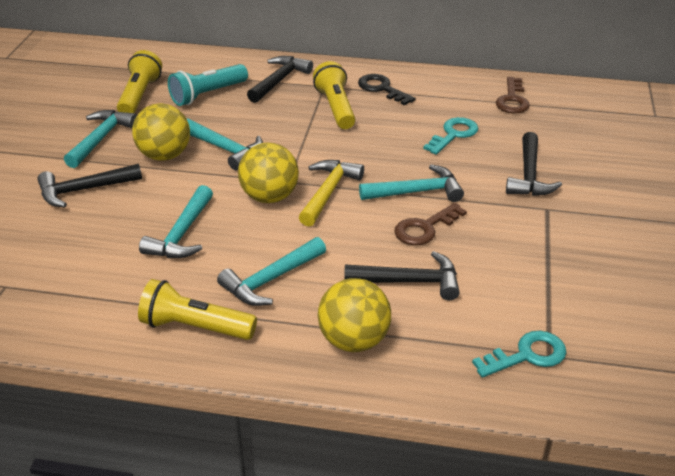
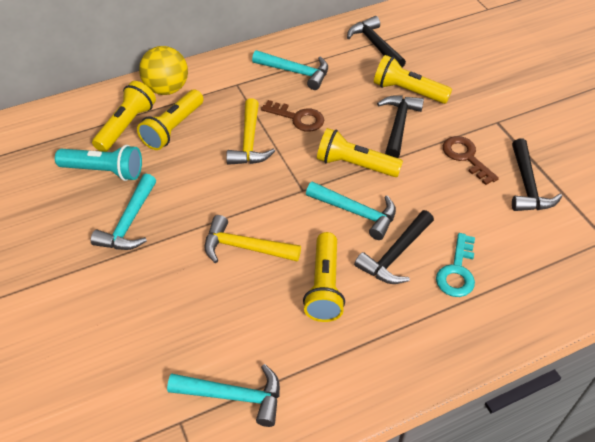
black key: 1 -> 0
turquoise hammer: 5 -> 4
turquoise key: 2 -> 1
yellow ball: 3 -> 1
yellow flashlight: 3 -> 5
yellow hammer: 1 -> 2

